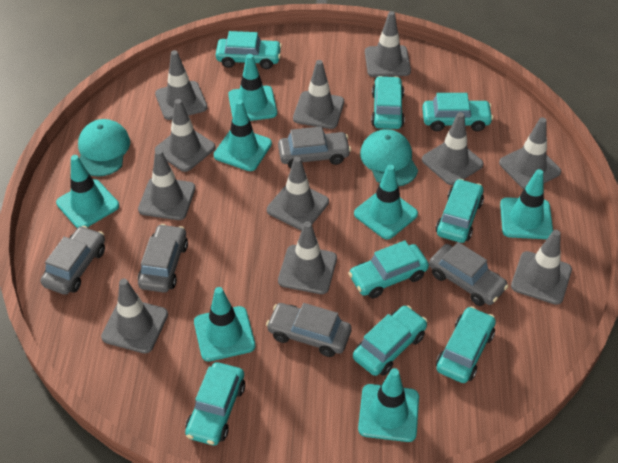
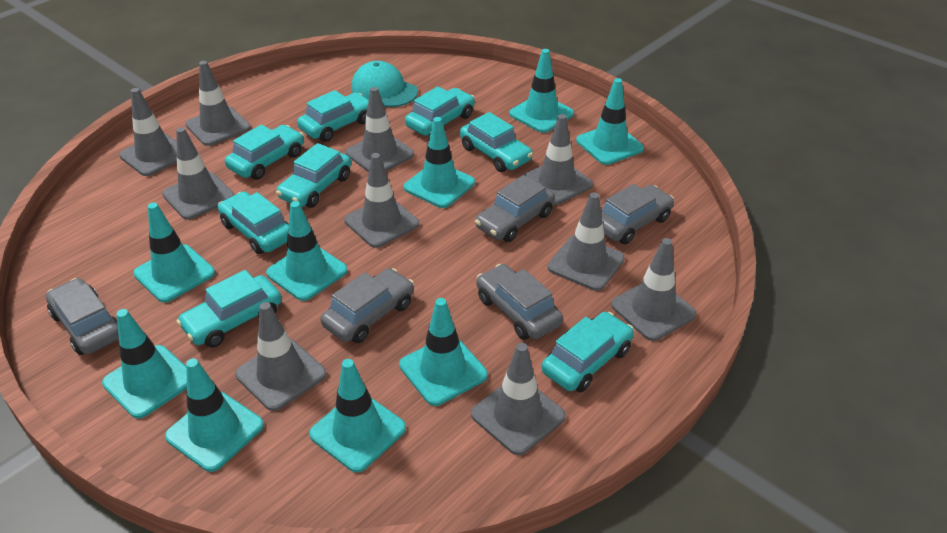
grey traffic cone: 11 -> 10
turquoise cap: 2 -> 1
turquoise traffic cone: 7 -> 9

